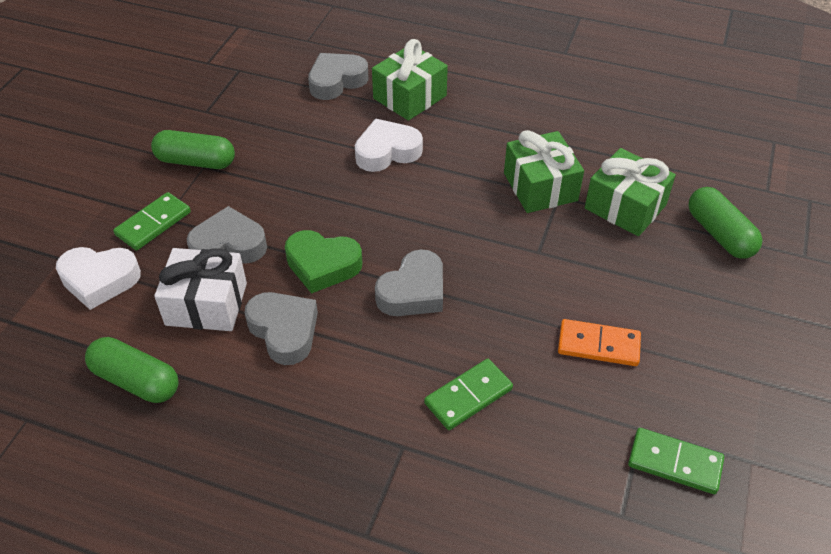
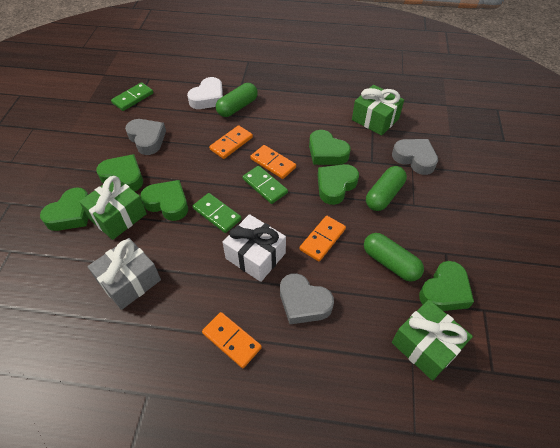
green heart: 1 -> 6
grey gift: 0 -> 1
grey heart: 4 -> 3
orange domino: 1 -> 4
white heart: 2 -> 1

